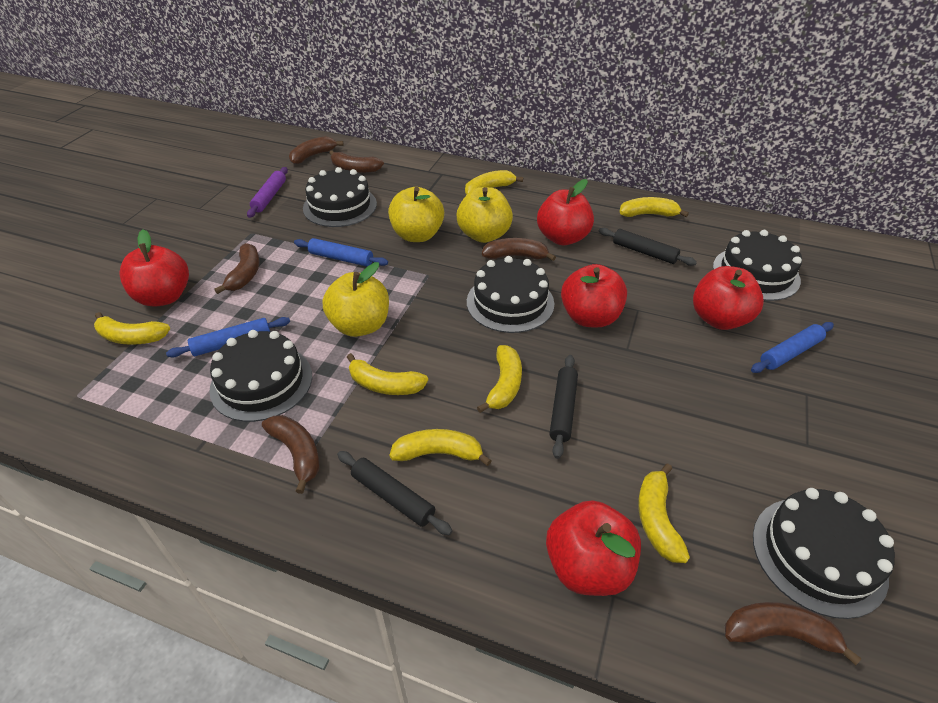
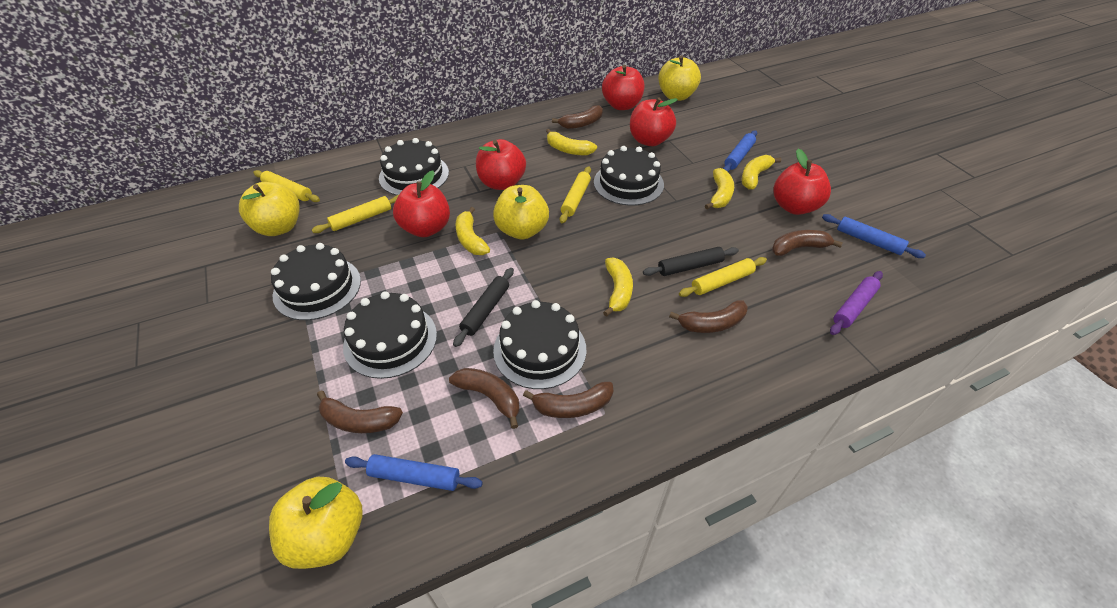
black rolling pin: 3 -> 2
yellow apple: 3 -> 4
yellow banana: 7 -> 5
yellow rolling pin: 0 -> 4

